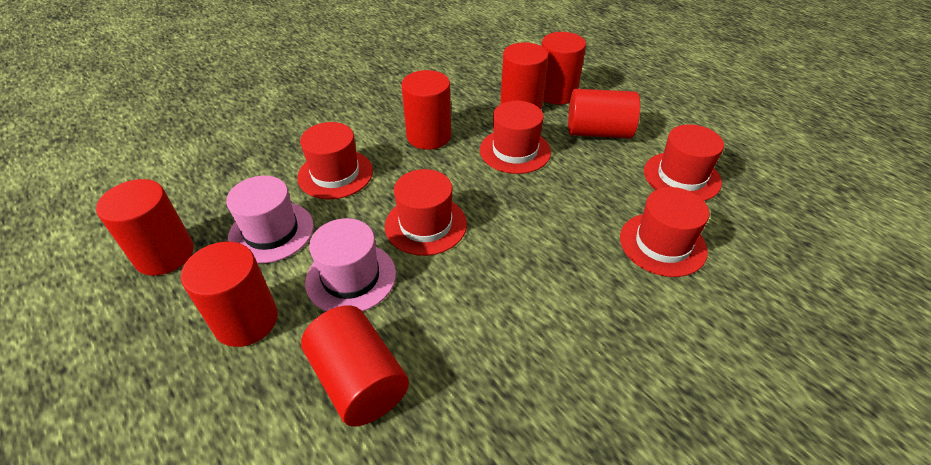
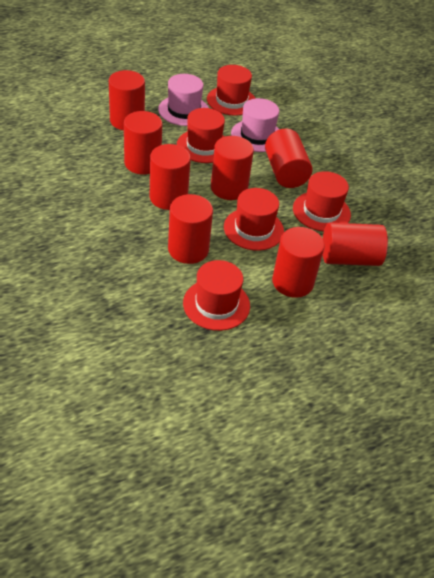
red cylinder: 7 -> 8

